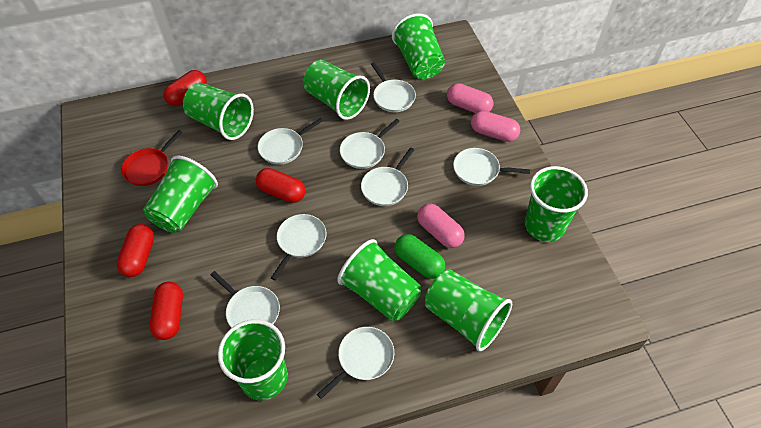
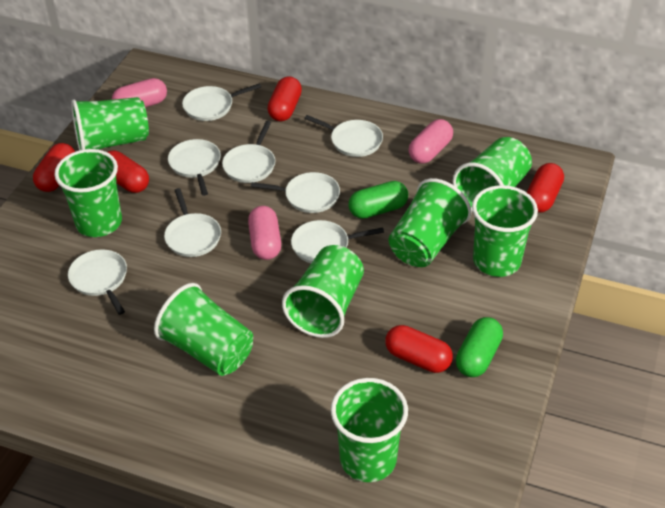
green capsule: 1 -> 2
red capsule: 4 -> 5
red pan: 1 -> 0

